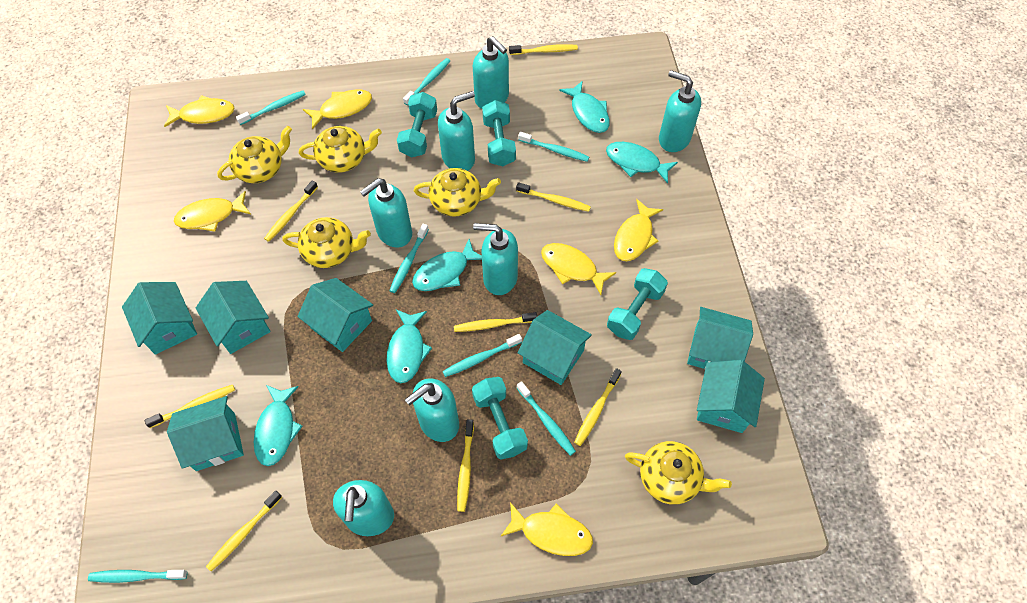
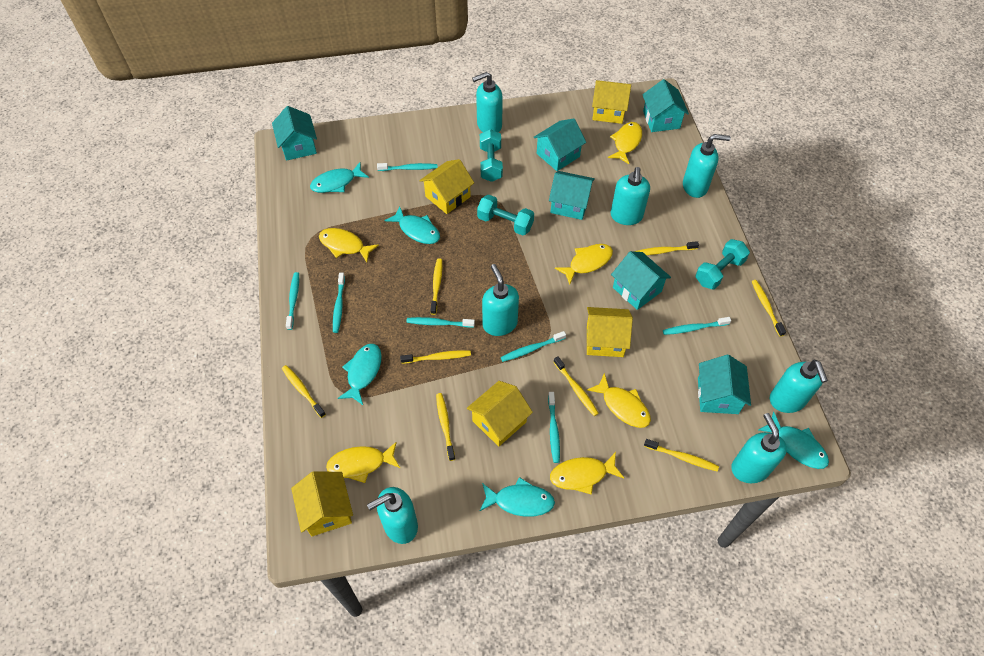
turquoise dumbbell: 4 -> 3
turquoise house: 7 -> 6
yellow house: 0 -> 5
yellow teapot: 5 -> 0

